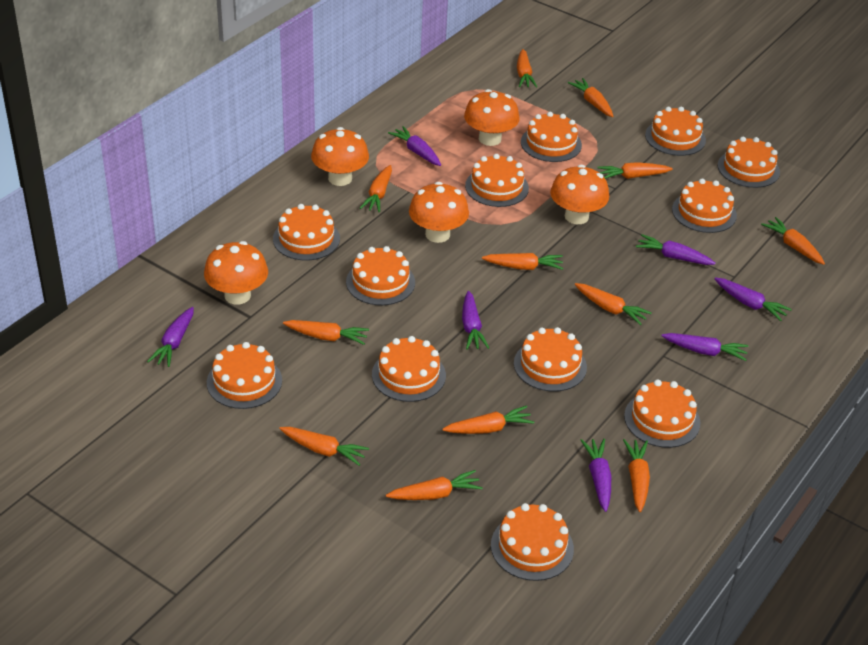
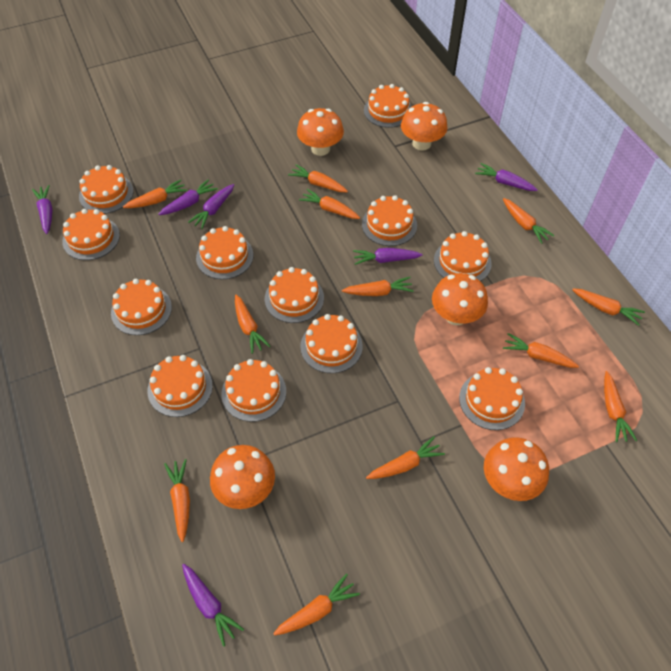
purple carrot: 7 -> 6

